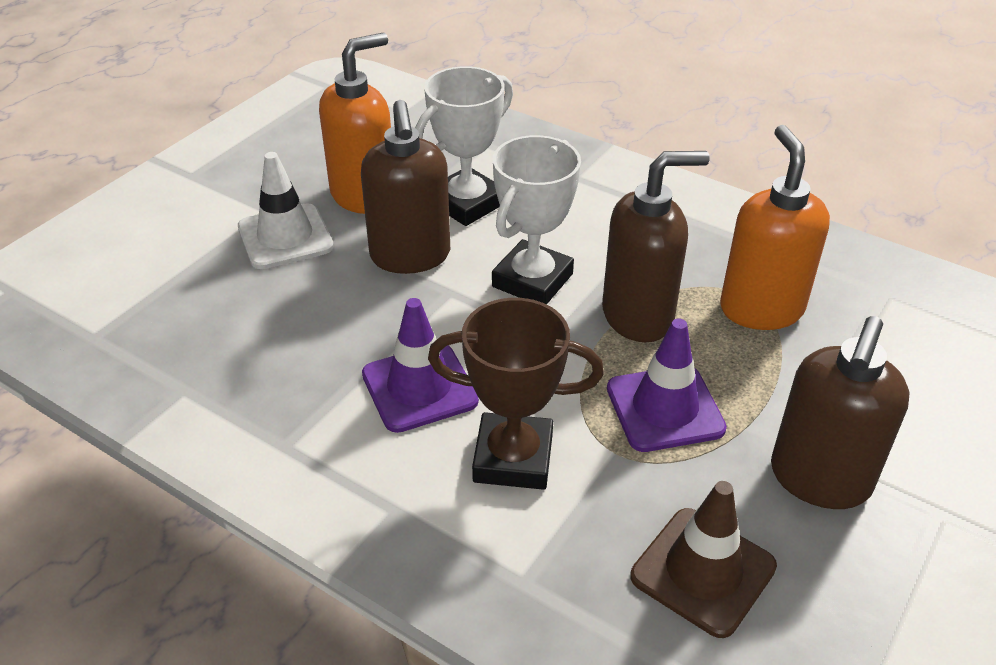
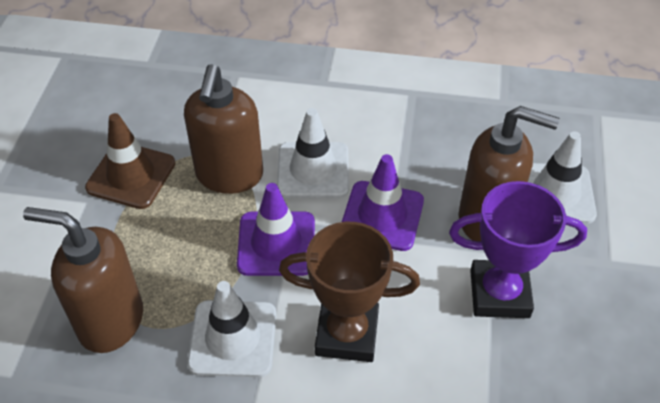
orange soap dispenser: 2 -> 0
purple trophy: 0 -> 1
white traffic cone: 1 -> 3
white trophy: 2 -> 0

